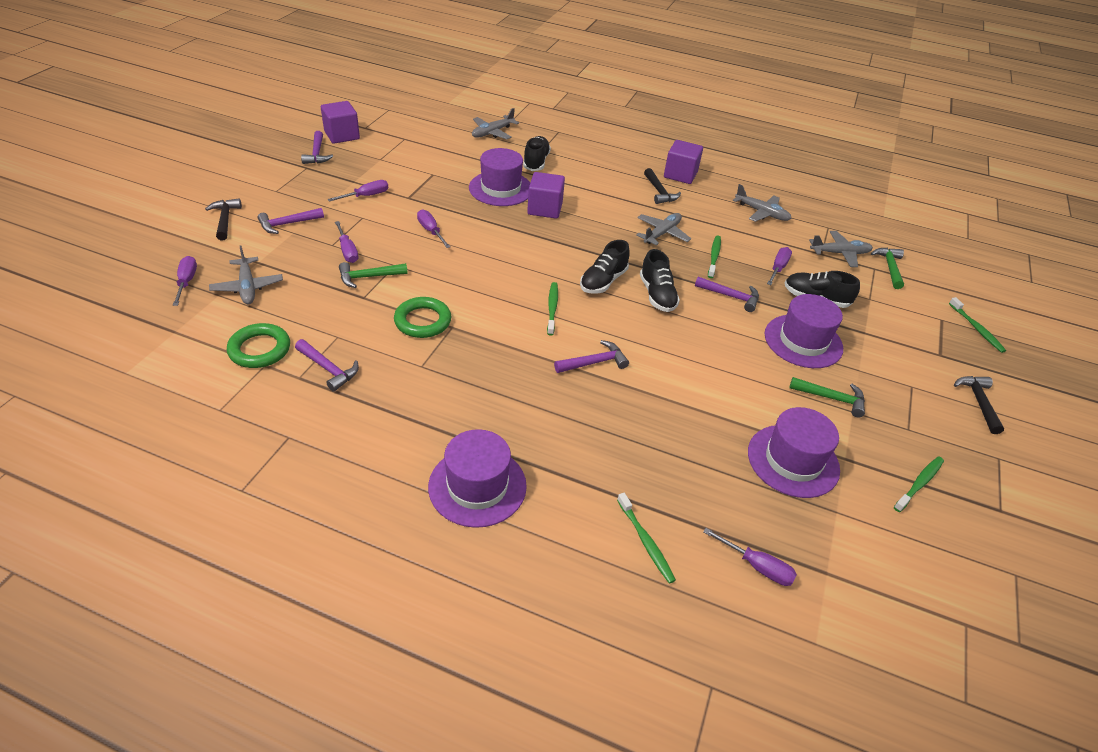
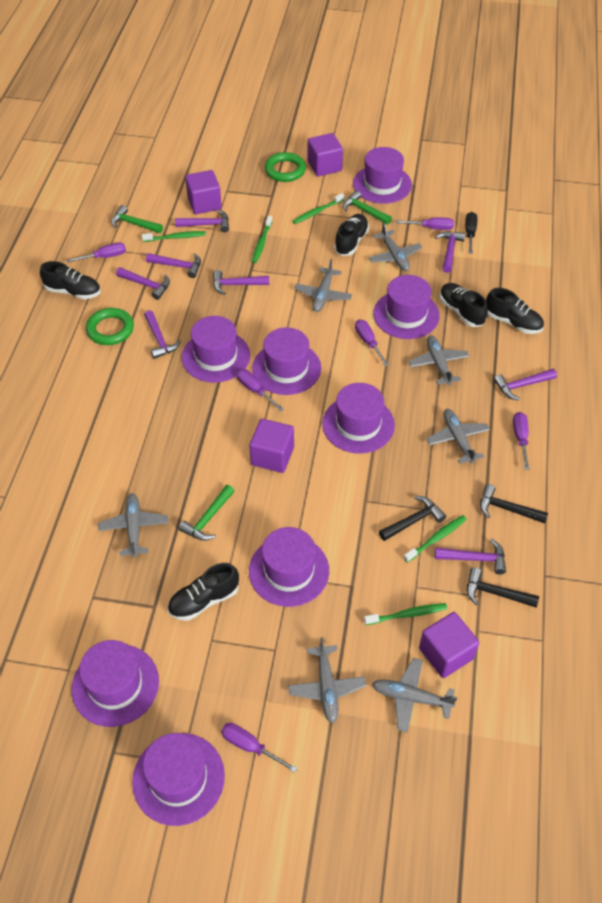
black screwdriver: 0 -> 1
black shoe: 4 -> 5
grey plane: 5 -> 7
purple cube: 3 -> 4
purple hammer: 5 -> 8
purple hat: 4 -> 8

